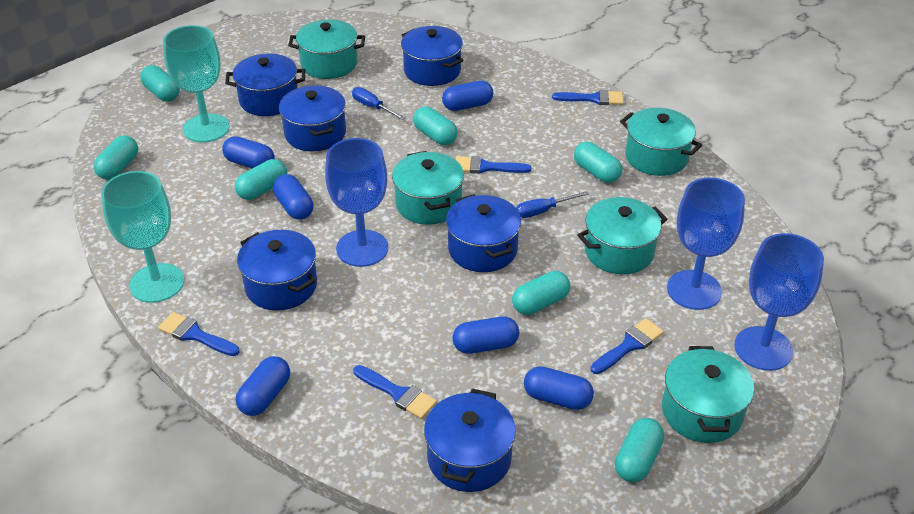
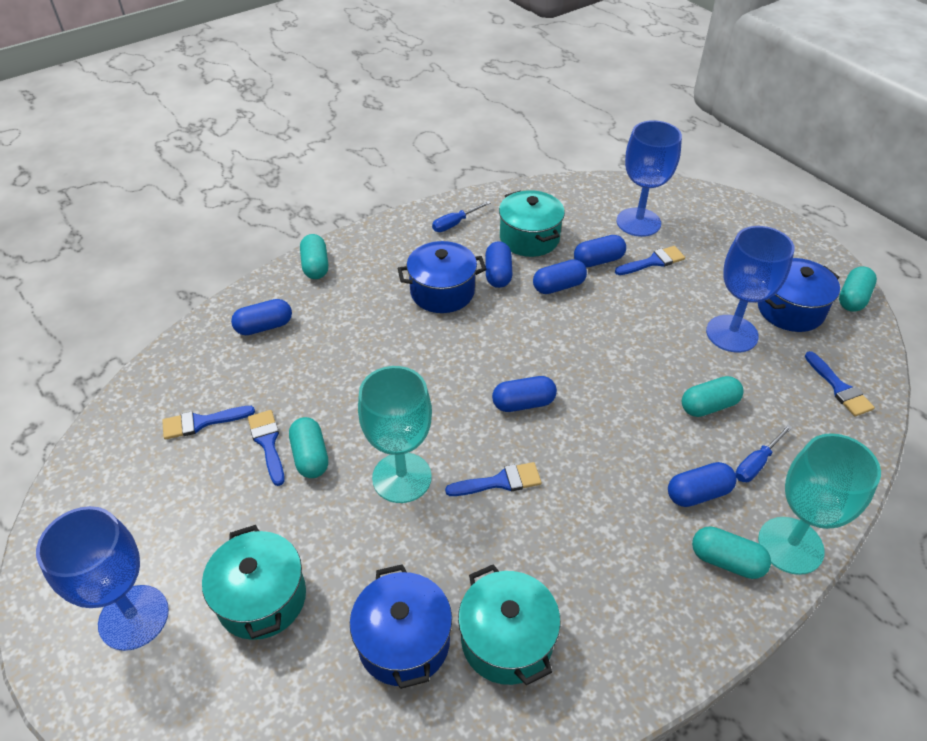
blue pot: 6 -> 3
turquoise capsule: 7 -> 5
turquoise pot: 5 -> 3

